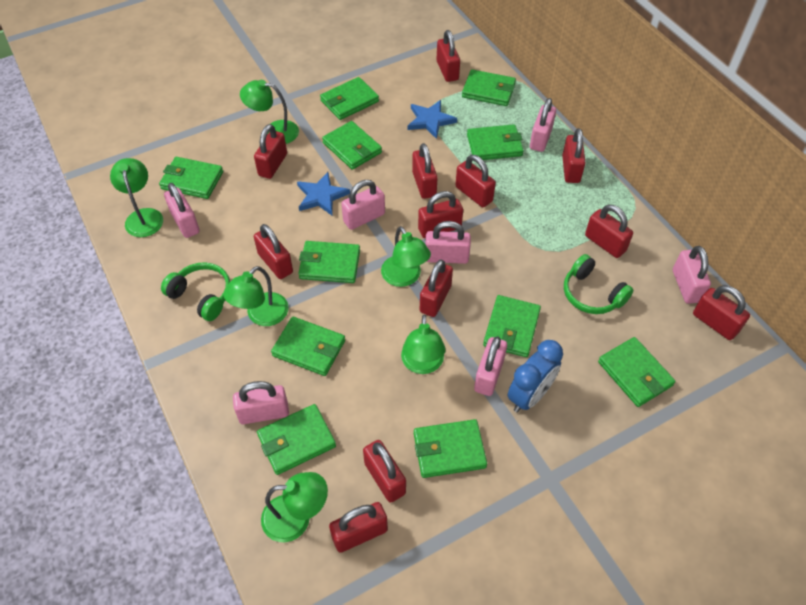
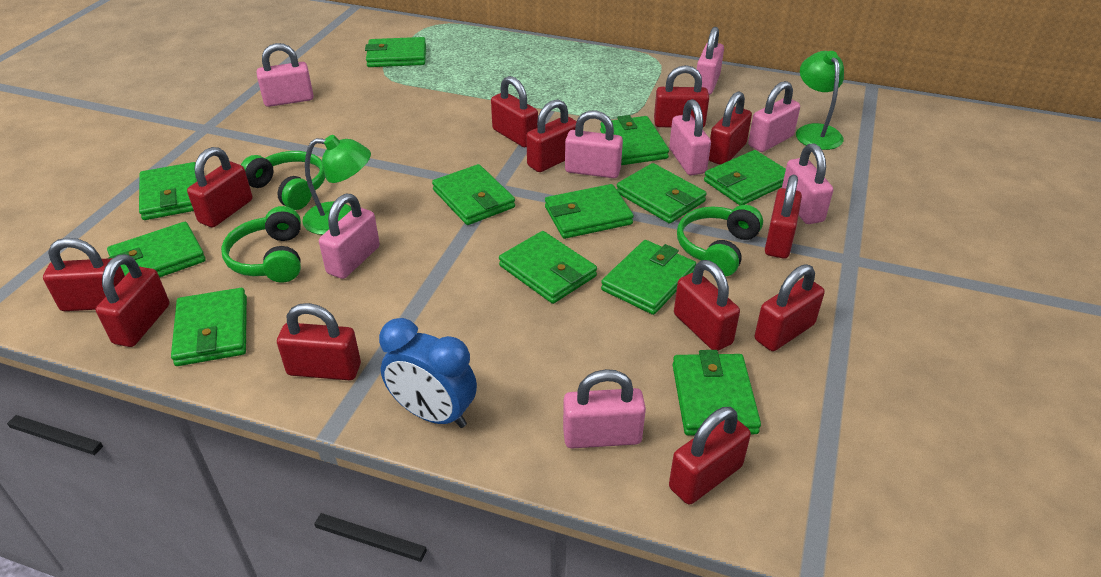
blue star: 2 -> 0
green headphones: 2 -> 3
green lamp: 6 -> 2
green wallet: 11 -> 12
pink padlock: 7 -> 8

